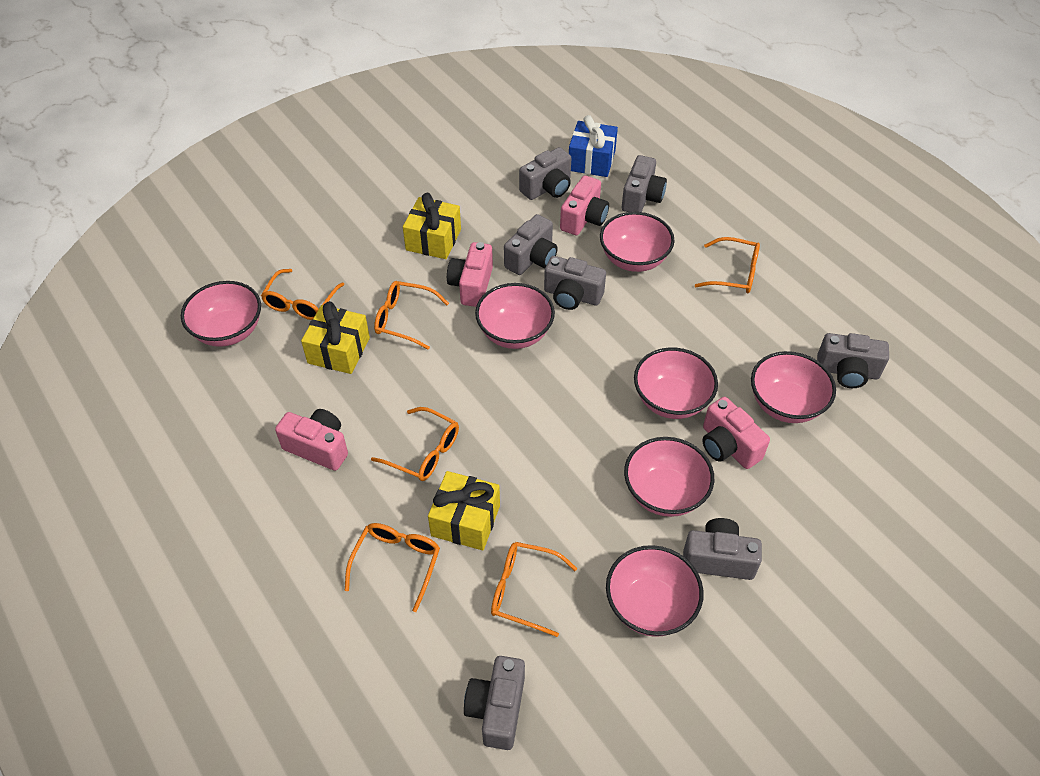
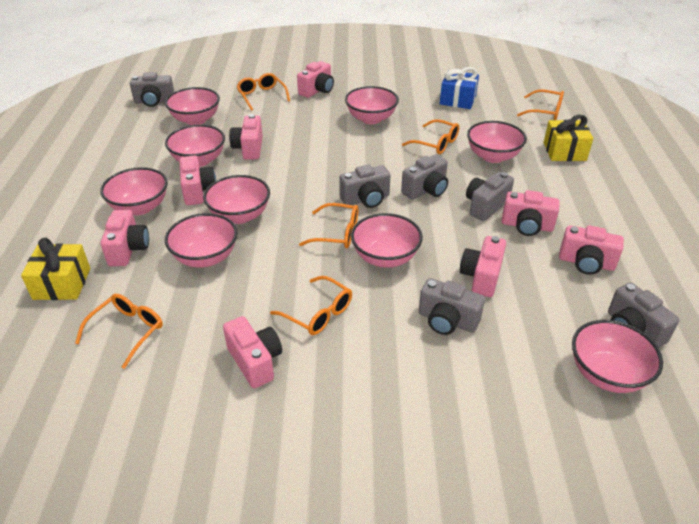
grey camera: 7 -> 6
pink bowl: 7 -> 9
pink camera: 4 -> 8
yellow gift: 3 -> 2

